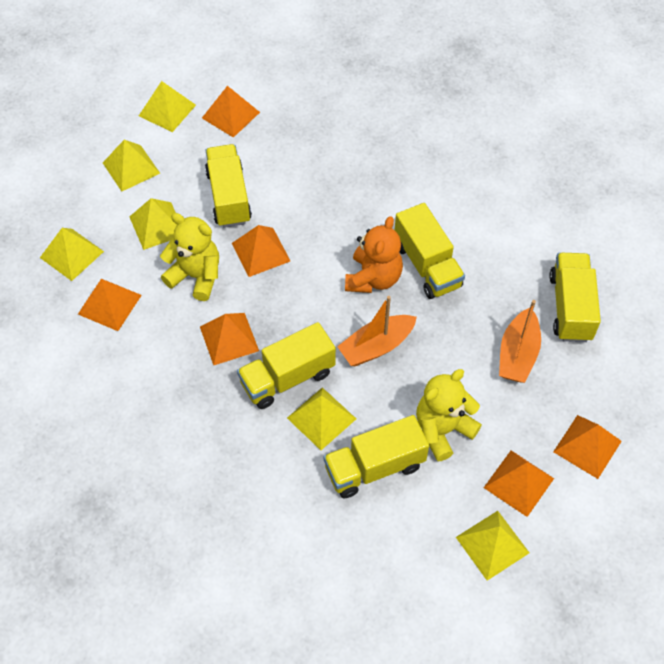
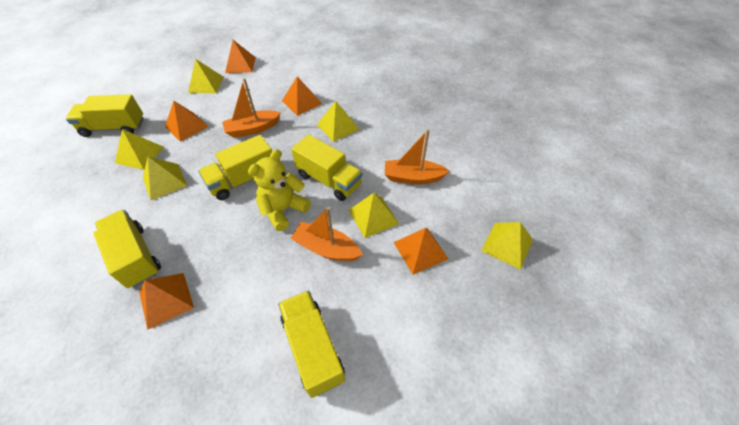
orange boat: 2 -> 3
orange pyramid: 6 -> 5
orange teddy bear: 1 -> 0
yellow teddy bear: 2 -> 1

